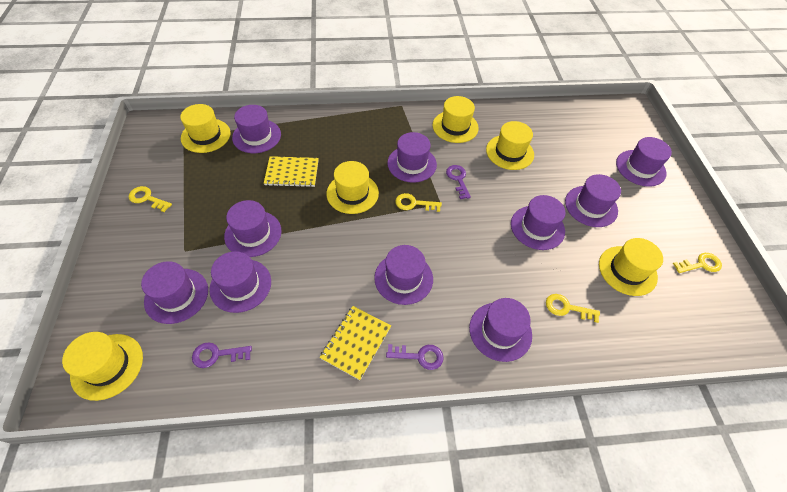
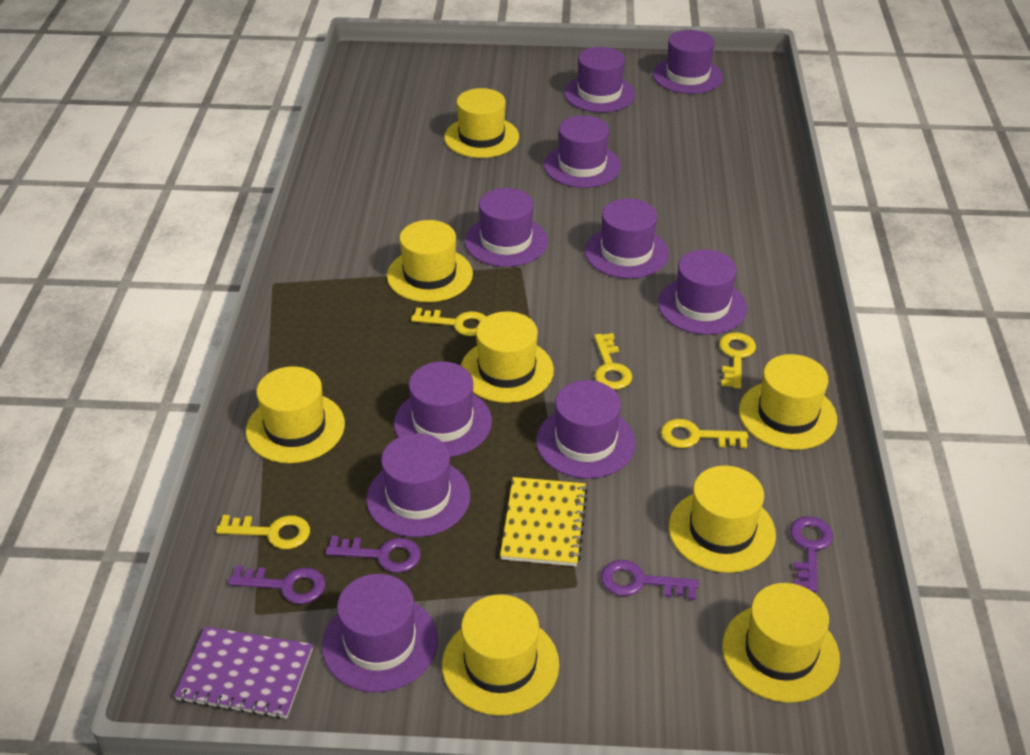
purple key: 3 -> 4
purple notebook: 0 -> 1
yellow hat: 6 -> 8
yellow key: 4 -> 5
yellow notebook: 2 -> 1

